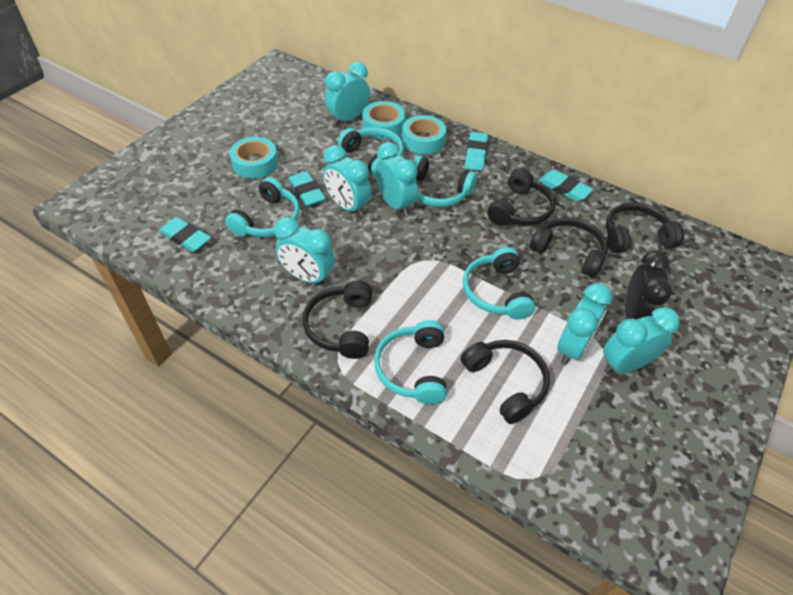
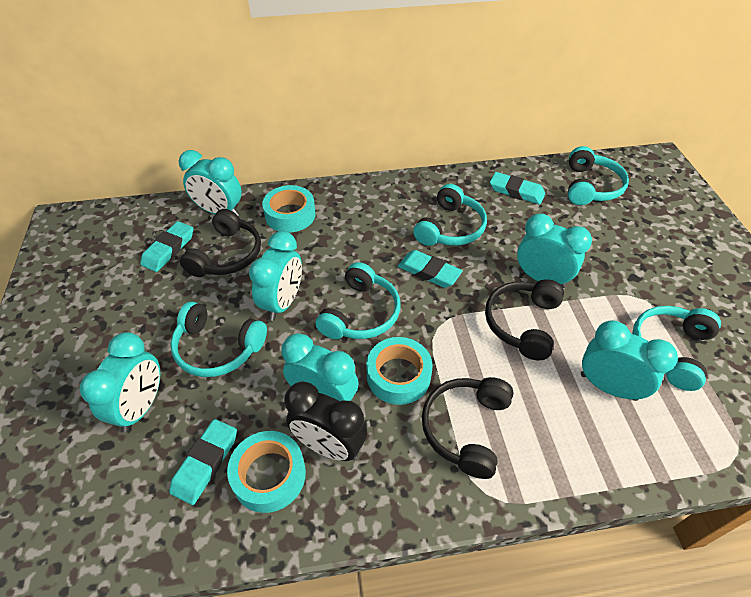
black headphones: 5 -> 3

